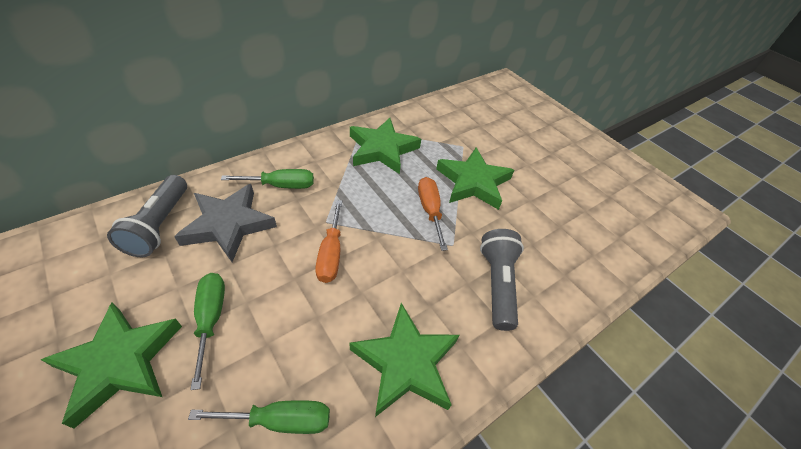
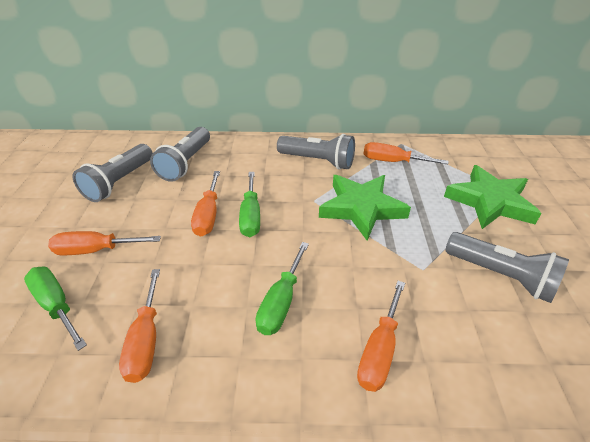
green star: 4 -> 2
grey flashlight: 2 -> 4
grey star: 1 -> 0
orange screwdriver: 2 -> 5

